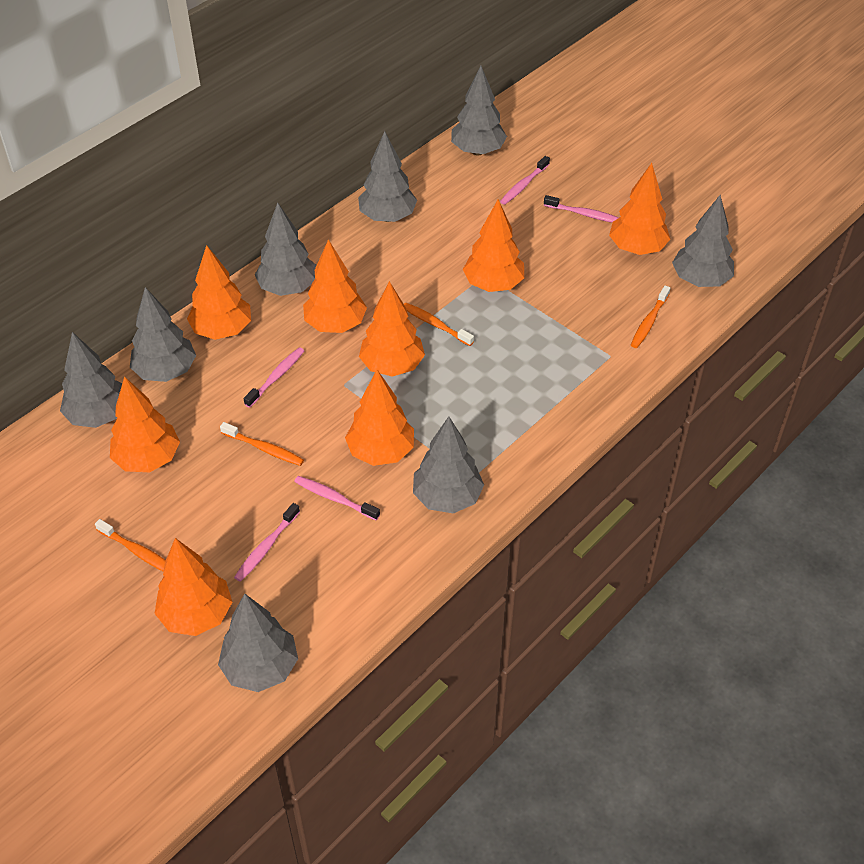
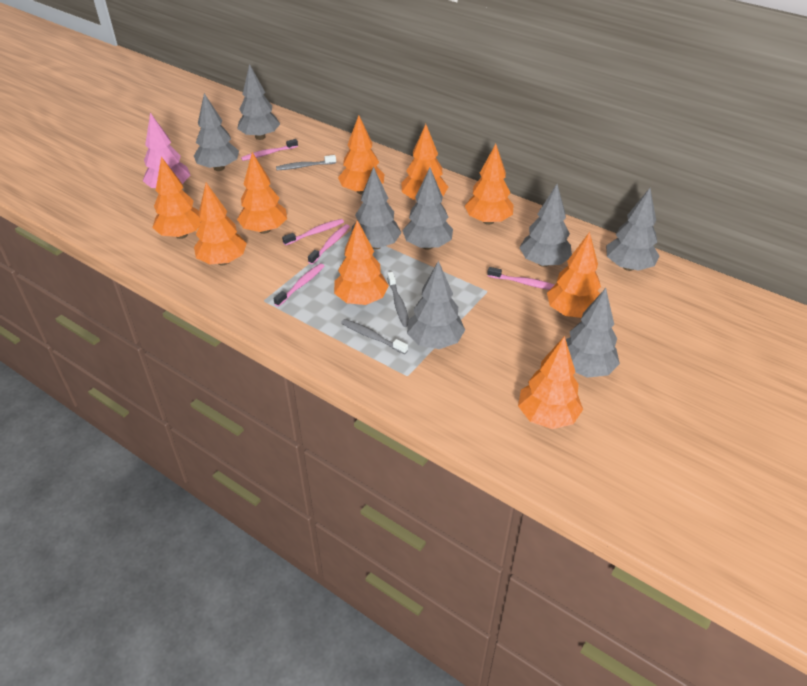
grey toothbrush: 0 -> 3
orange toothbrush: 4 -> 0
orange tree: 8 -> 9
pink tree: 0 -> 1

